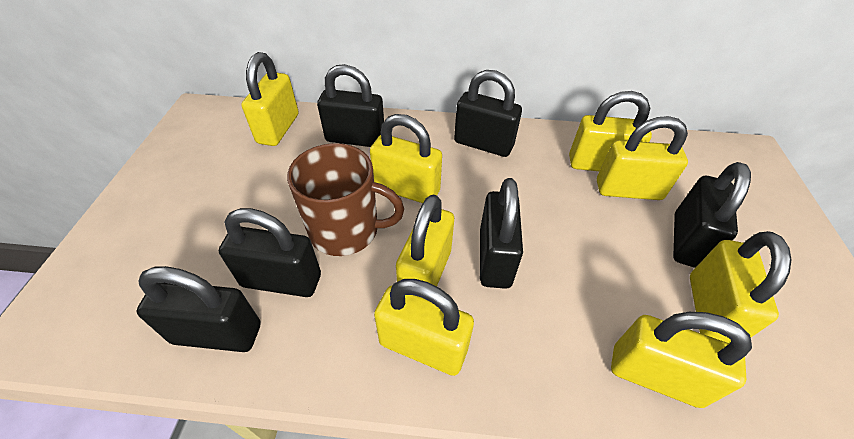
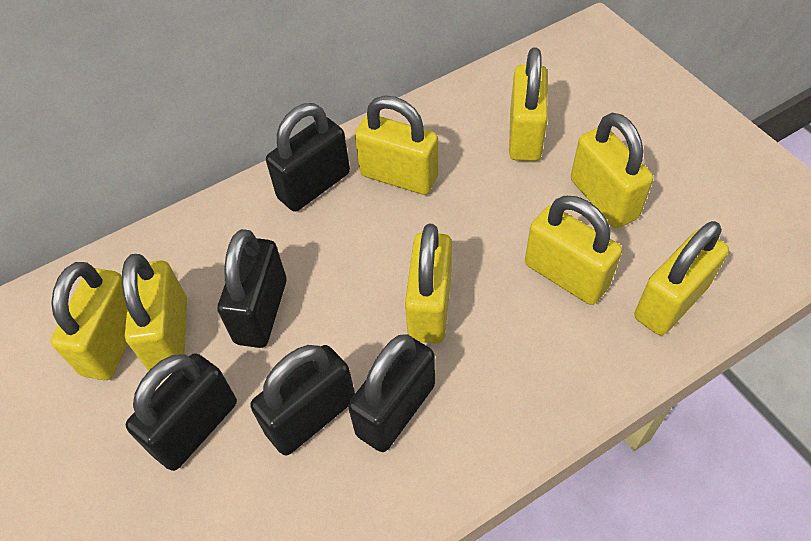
black padlock: 6 -> 5
brown mug: 1 -> 0

